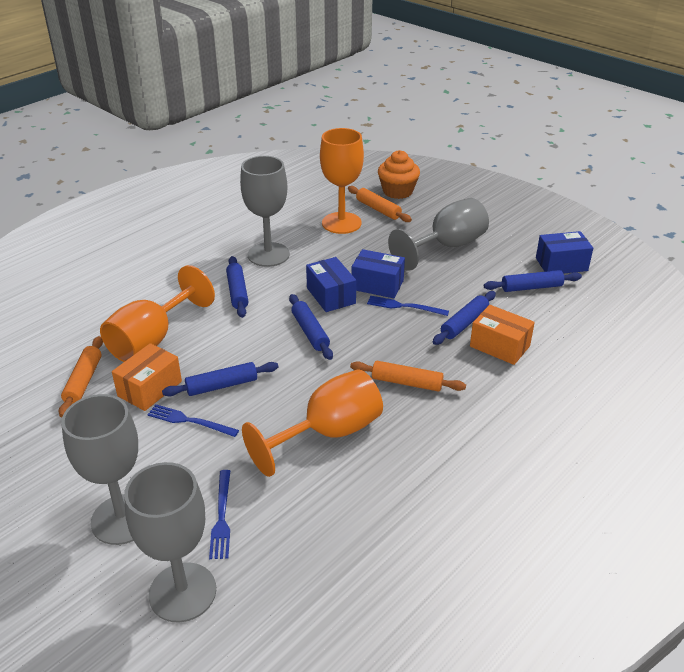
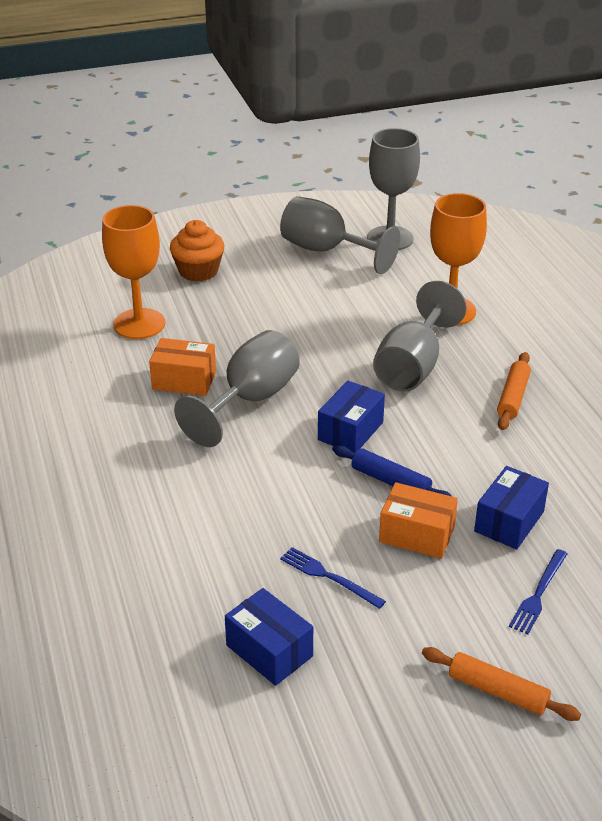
blue fork: 3 -> 2
blue rolling pin: 5 -> 1
orange goblet: 3 -> 2
orange rolling pin: 3 -> 2

